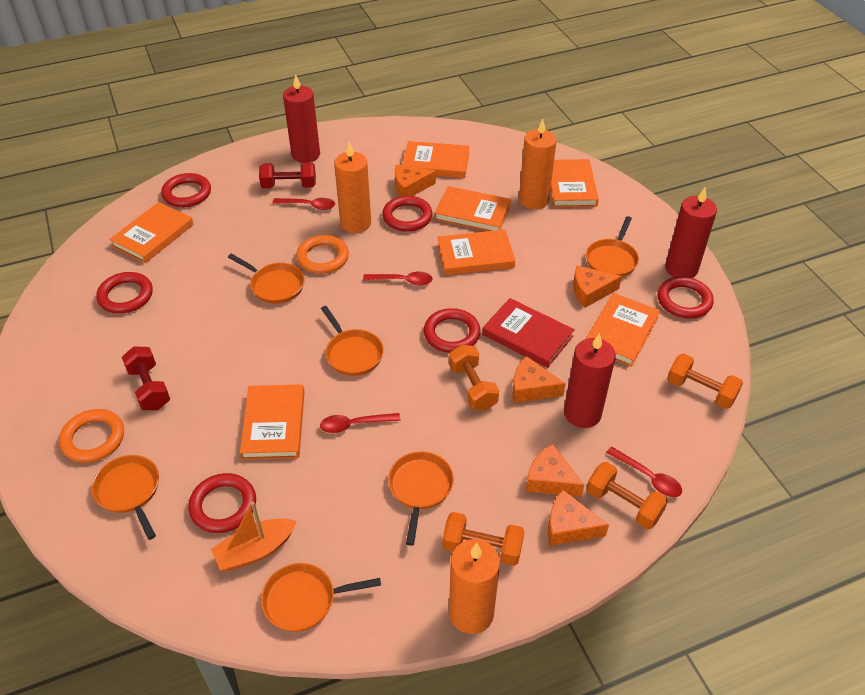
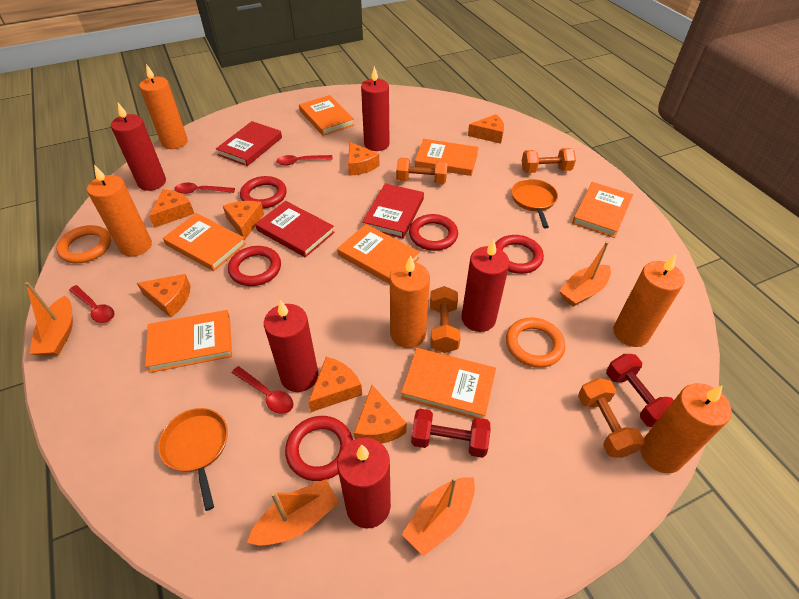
orange boat: 1 -> 4
orange candle: 3 -> 5
orange cheese: 5 -> 7
orange pan: 6 -> 2
red book: 1 -> 3
red candle: 3 -> 5
red ring: 6 -> 5

